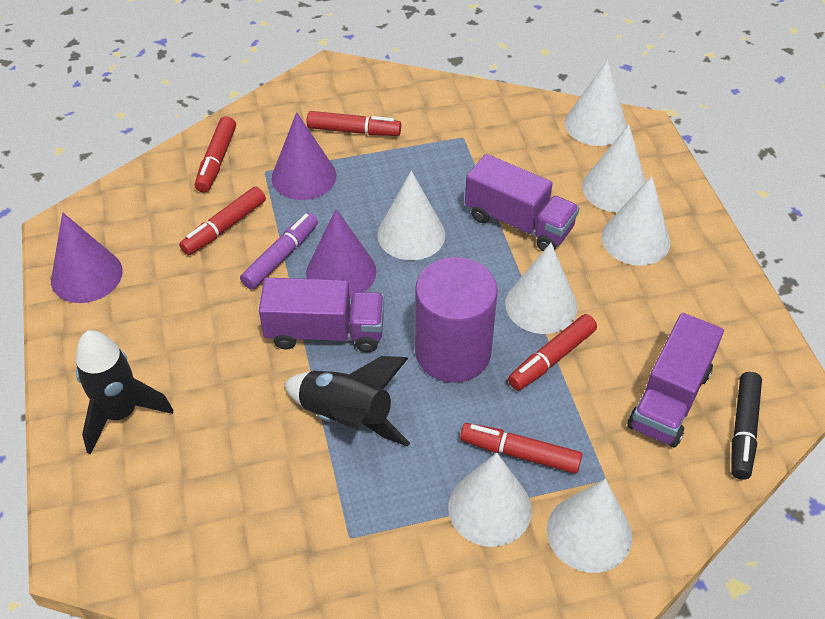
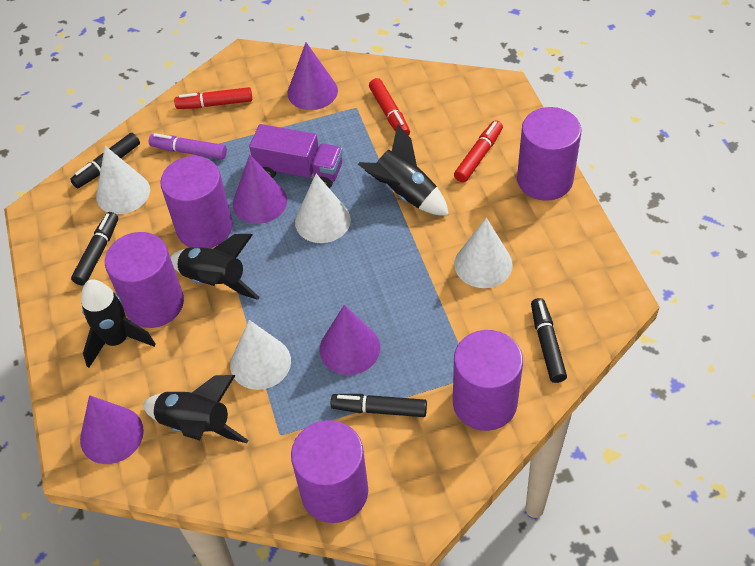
black marker: 1 -> 4
black rocket: 2 -> 4
purple cone: 3 -> 4
purple cylinder: 1 -> 5
purple truck: 3 -> 1
red marker: 5 -> 3
white cone: 7 -> 4

